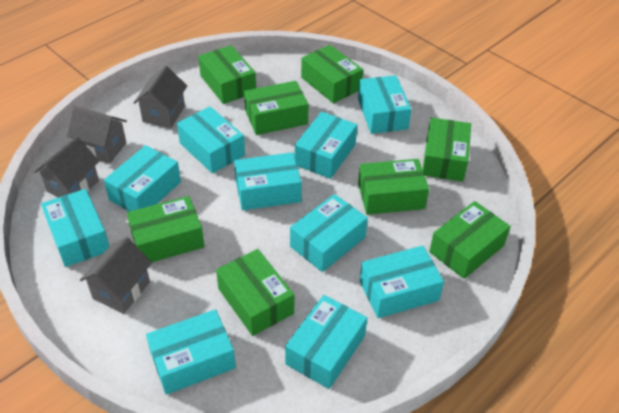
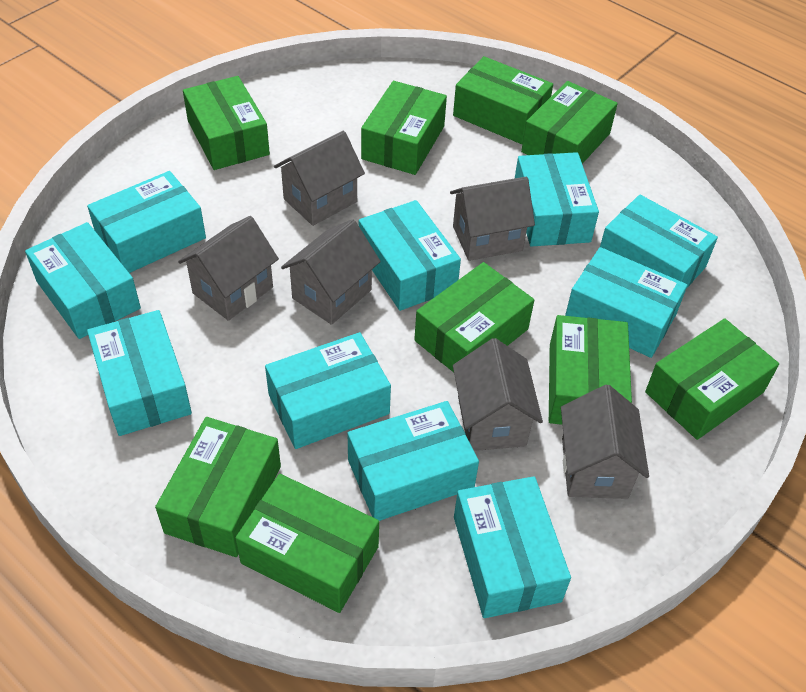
green box: 8 -> 9
grey house: 4 -> 6

